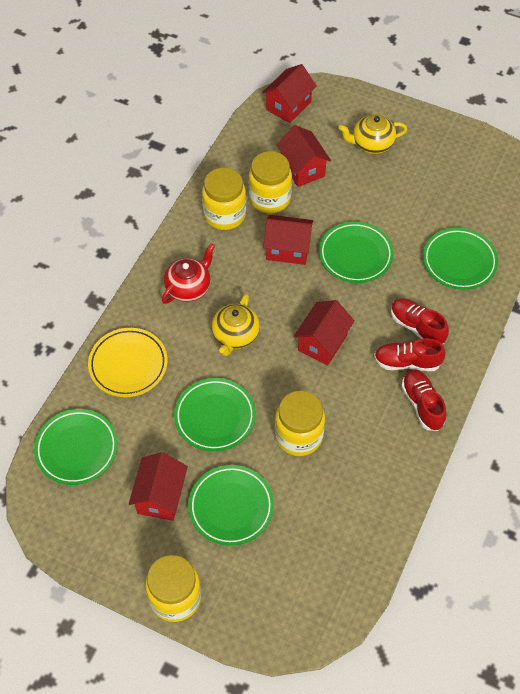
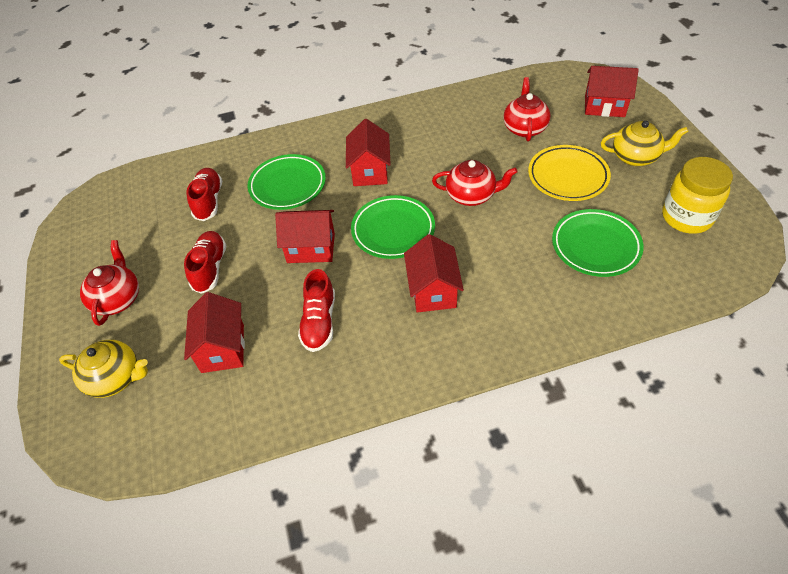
green plate: 5 -> 3
red teapot: 1 -> 3
yellow jar: 4 -> 1

